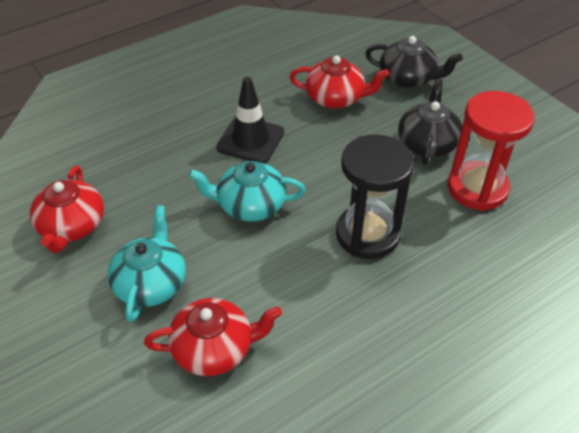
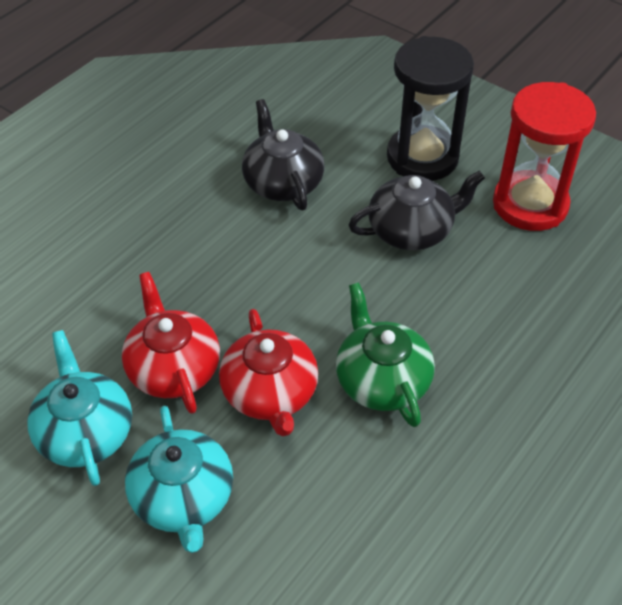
black traffic cone: 1 -> 0
green teapot: 0 -> 1
red teapot: 3 -> 2

